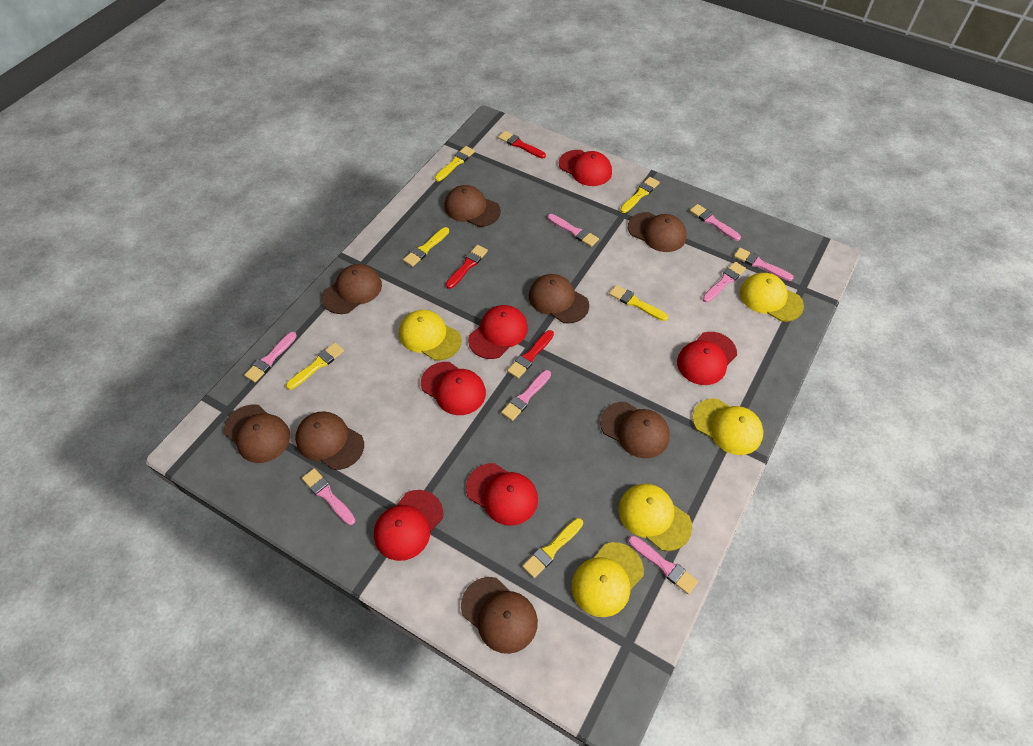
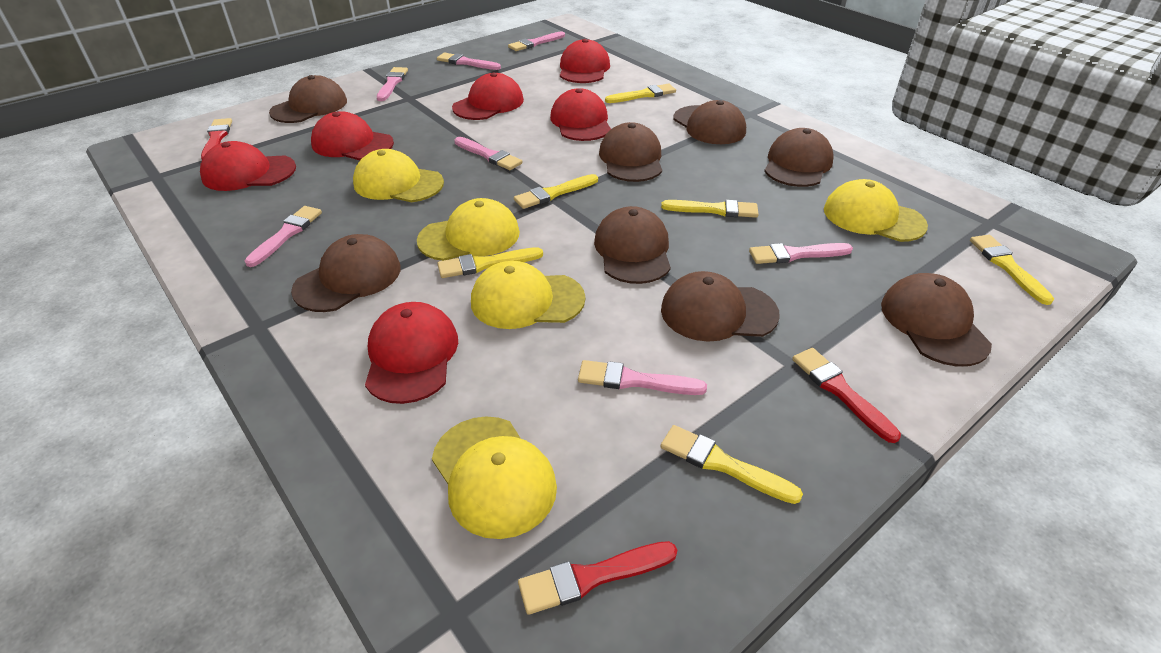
pink brush: 8 -> 7

